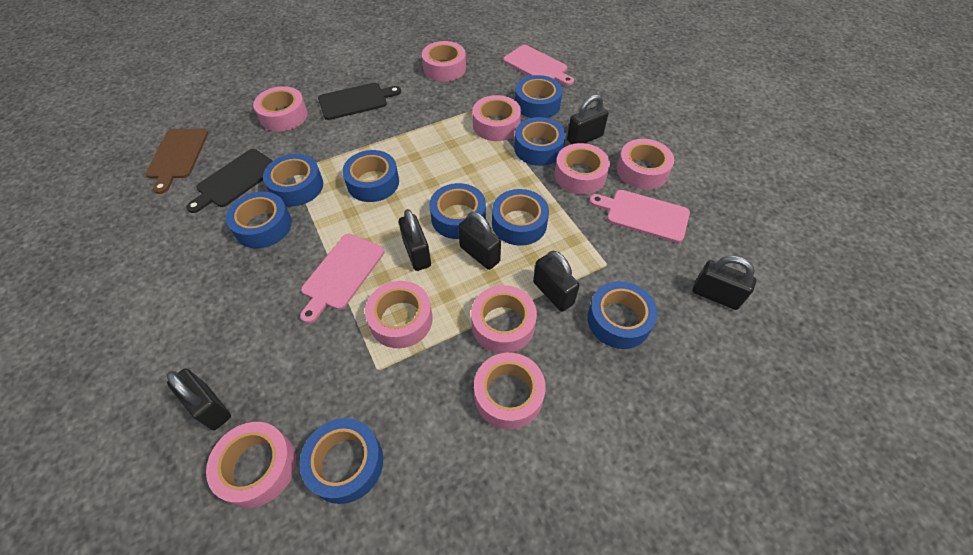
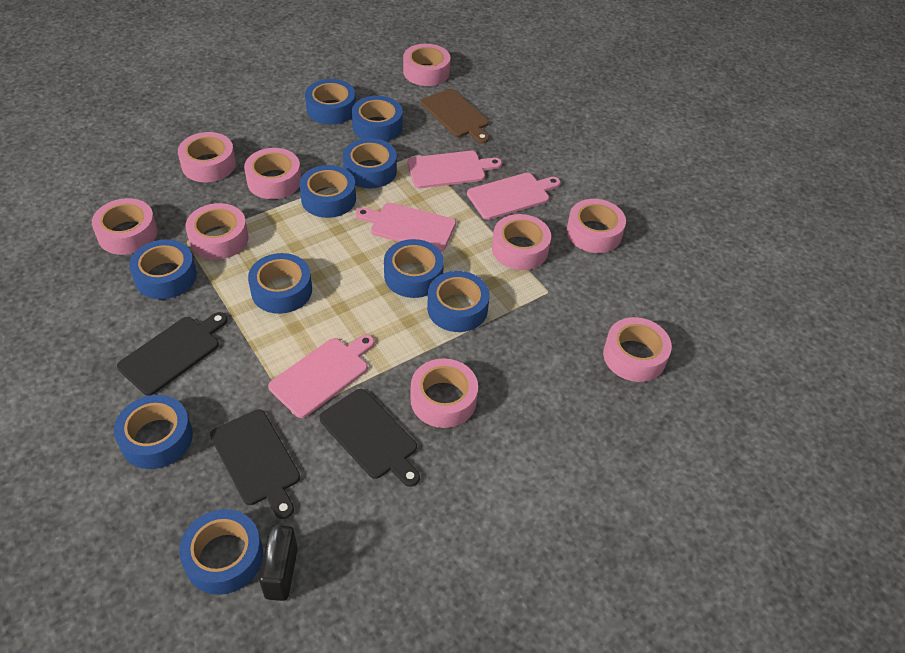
black cutting board: 2 -> 3
black padlock: 6 -> 1
blue tape: 9 -> 10
pink cutting board: 3 -> 4

